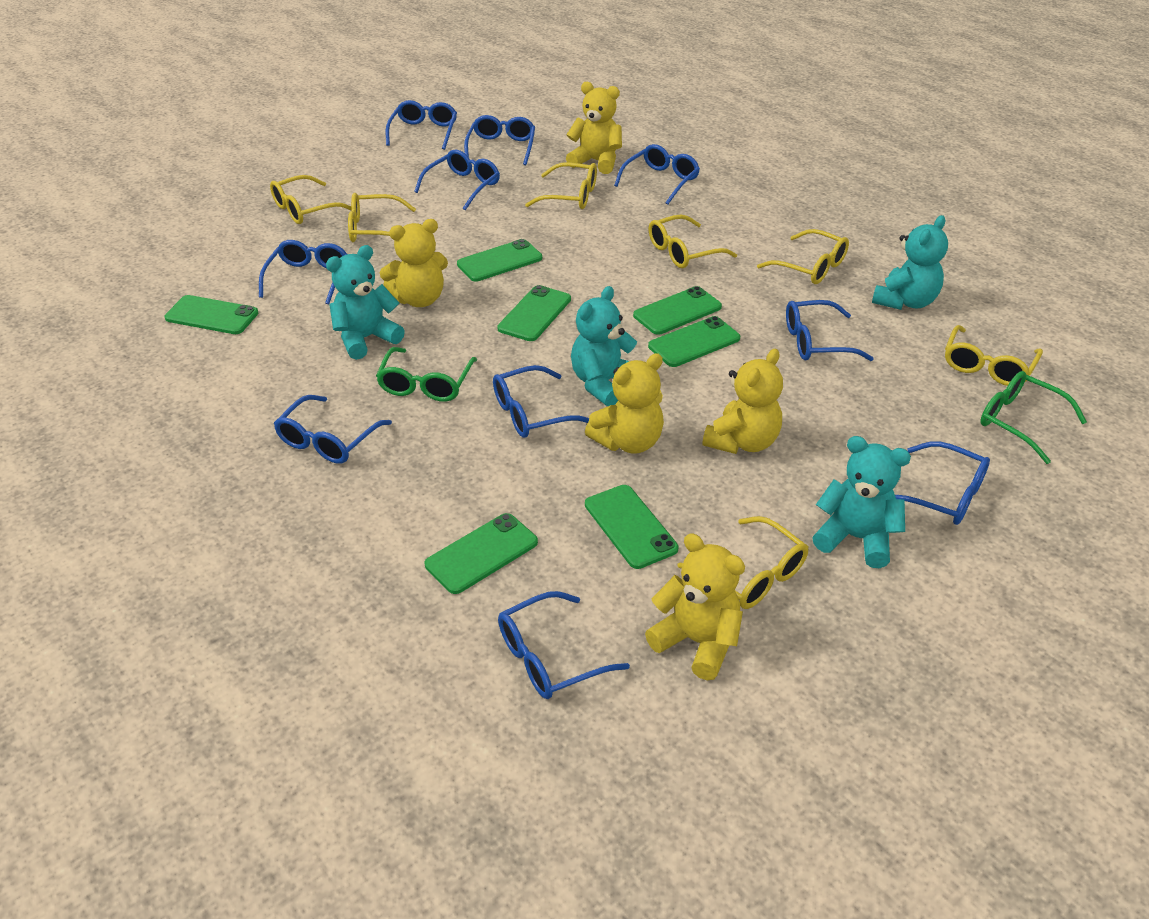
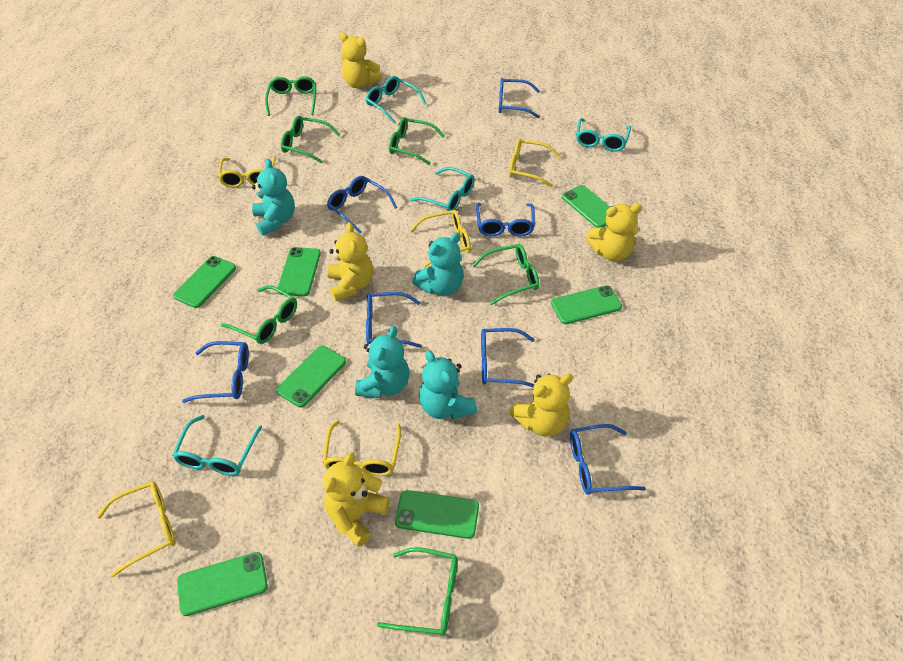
blue glasses: 10 -> 7
green glasses: 2 -> 6
turquoise glasses: 0 -> 4
yellow glasses: 7 -> 5

